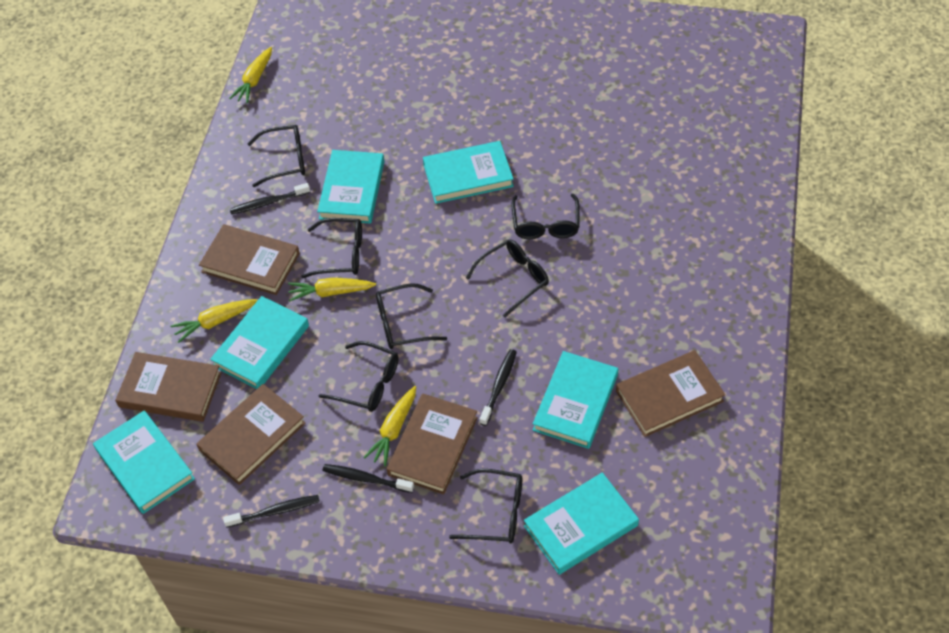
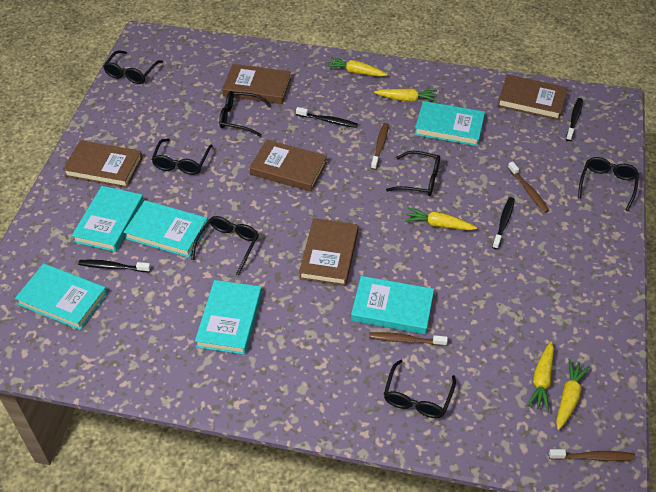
brown toothbrush: 0 -> 4
yellow carrot: 4 -> 5

